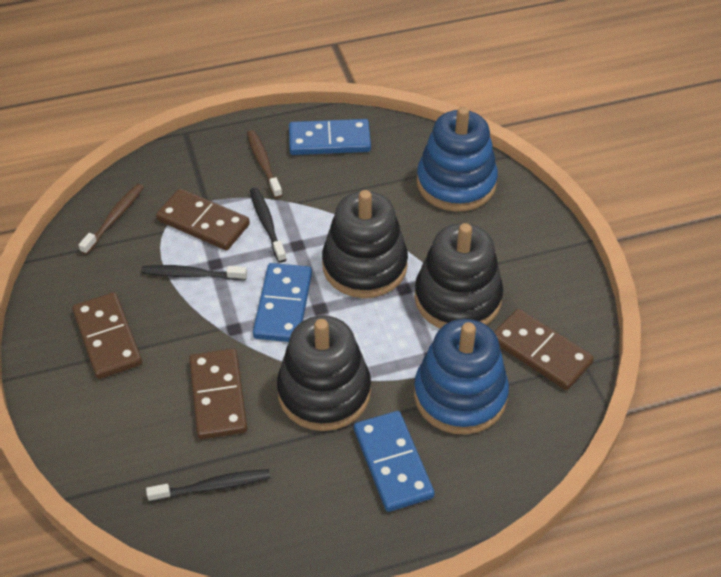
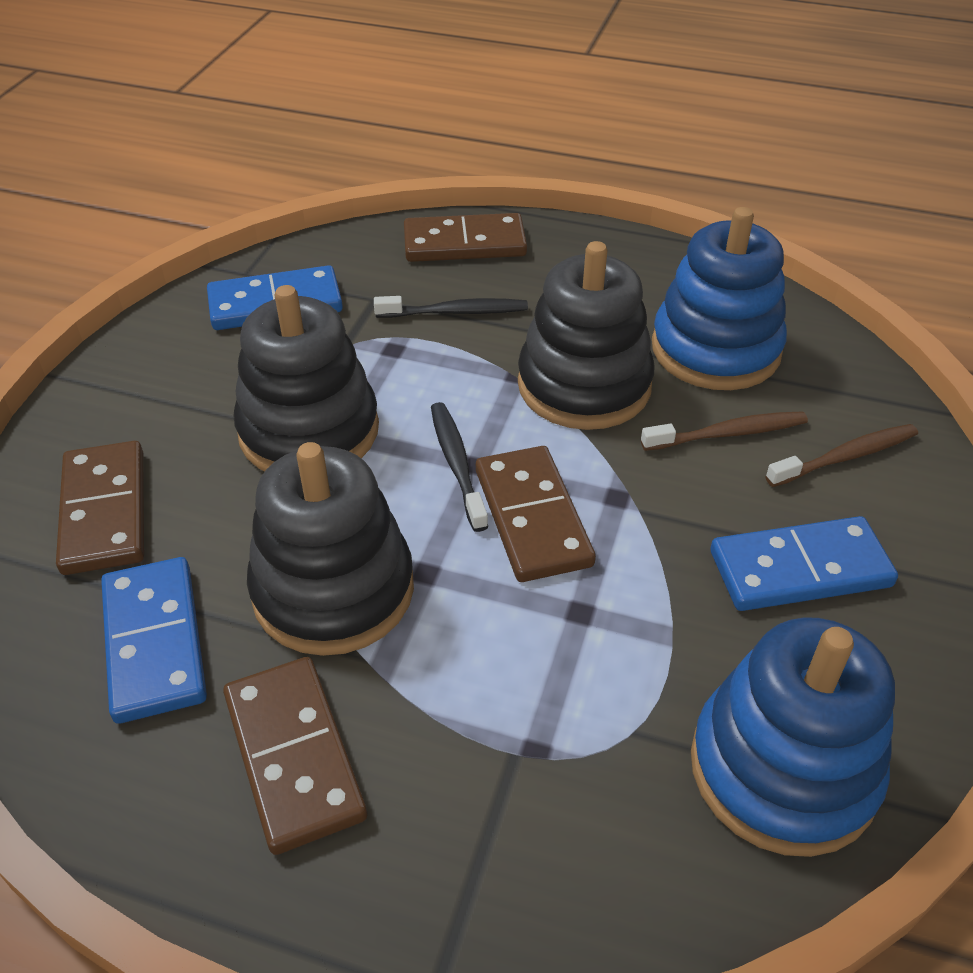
black toothbrush: 3 -> 2

